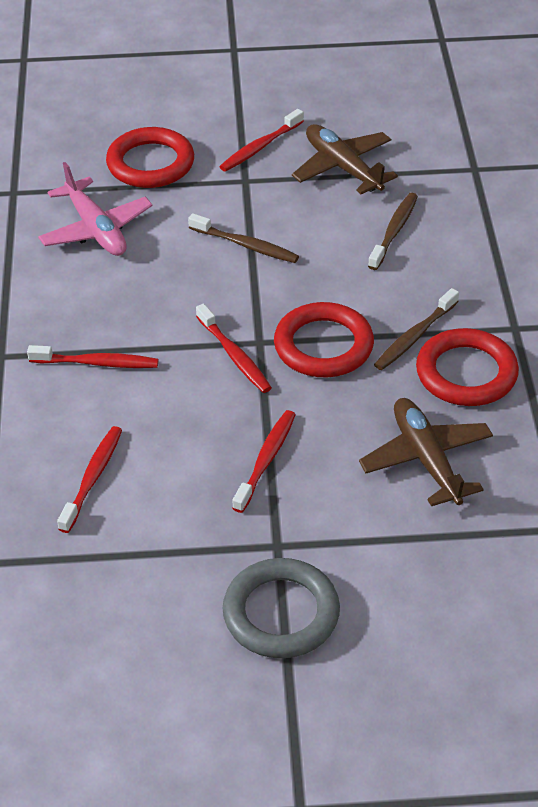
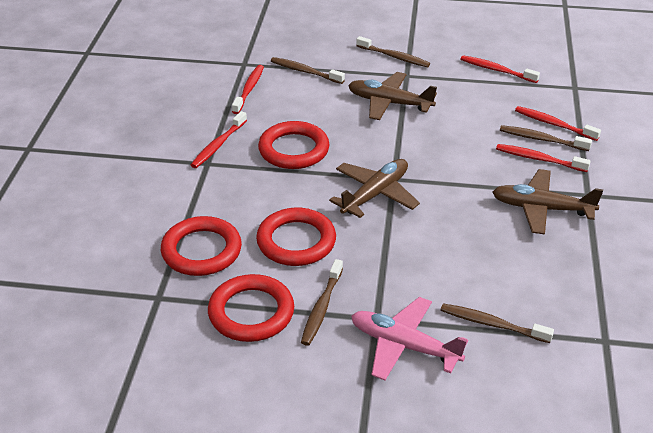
brown plane: 2 -> 3
brown toothbrush: 3 -> 5
grey ring: 1 -> 0
red ring: 3 -> 4

